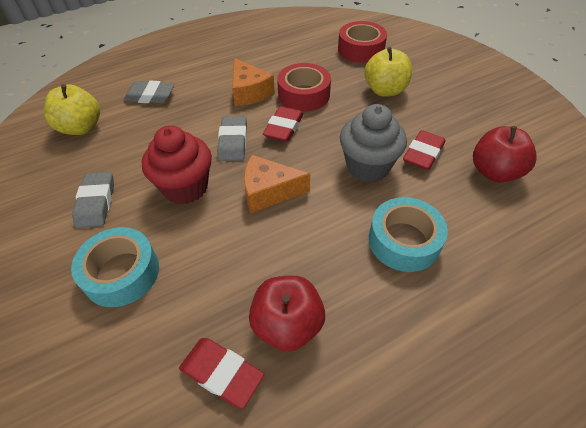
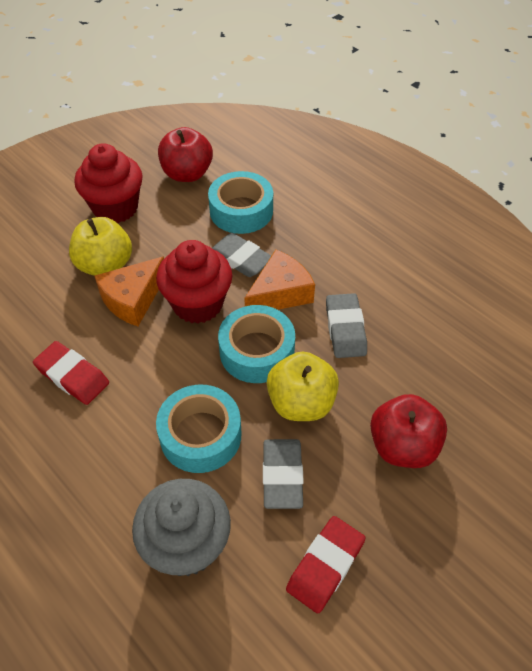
red cupcake: 1 -> 2
red eraser: 3 -> 2
red tape: 2 -> 0
turquoise tape: 2 -> 3

